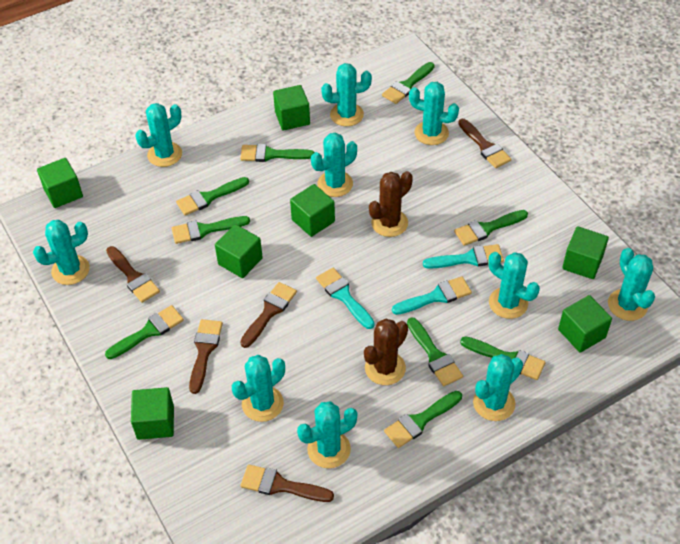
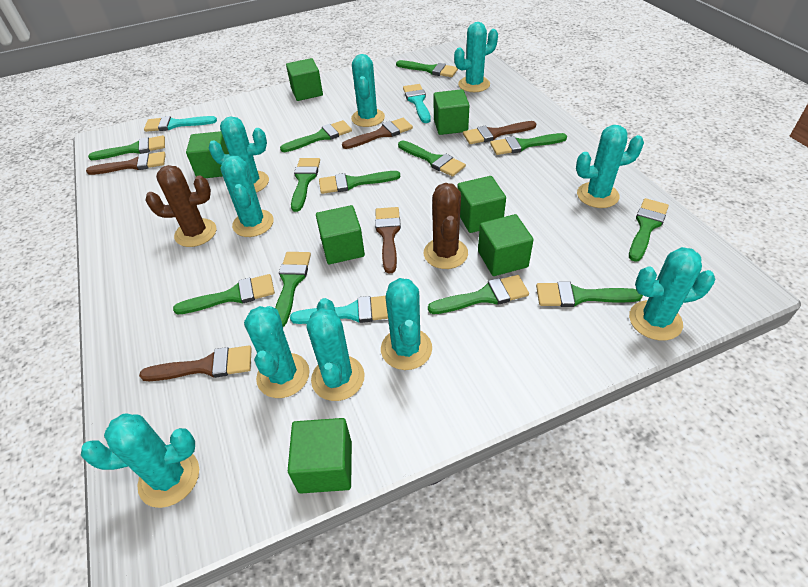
green brush: 9 -> 12

